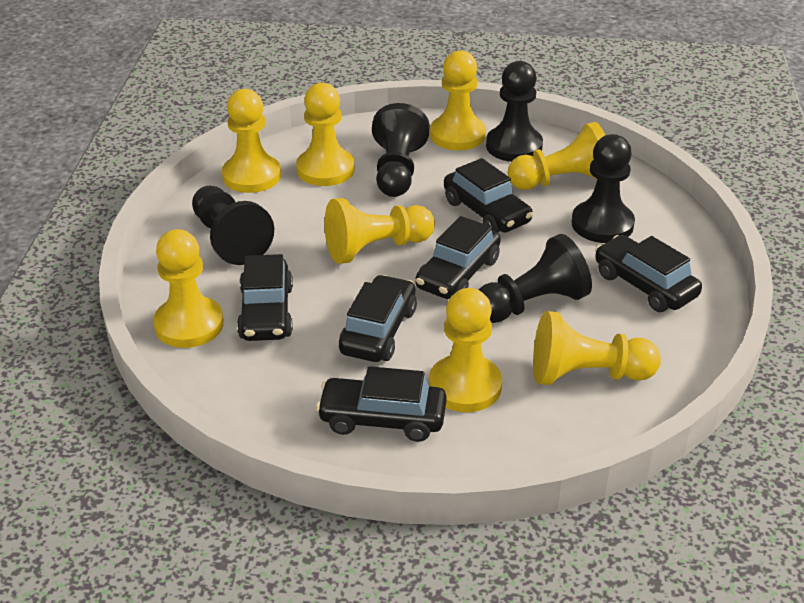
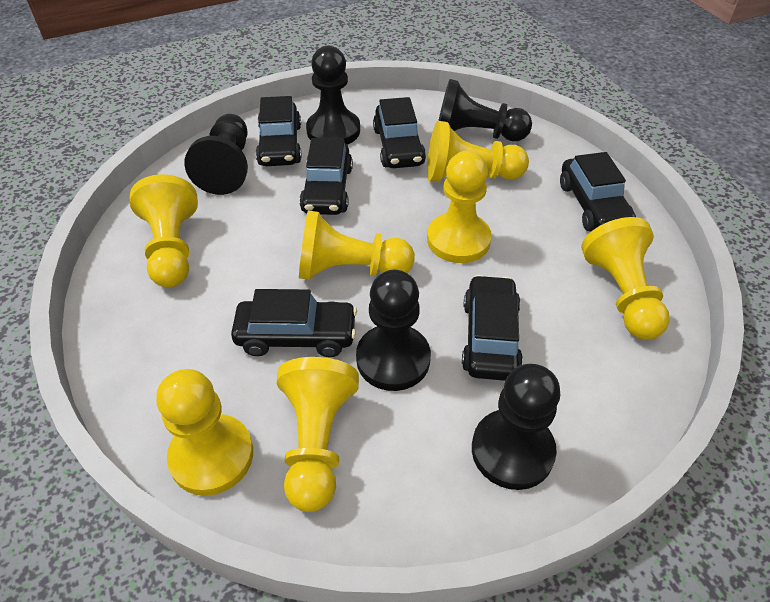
yellow pawn: 8 -> 7

